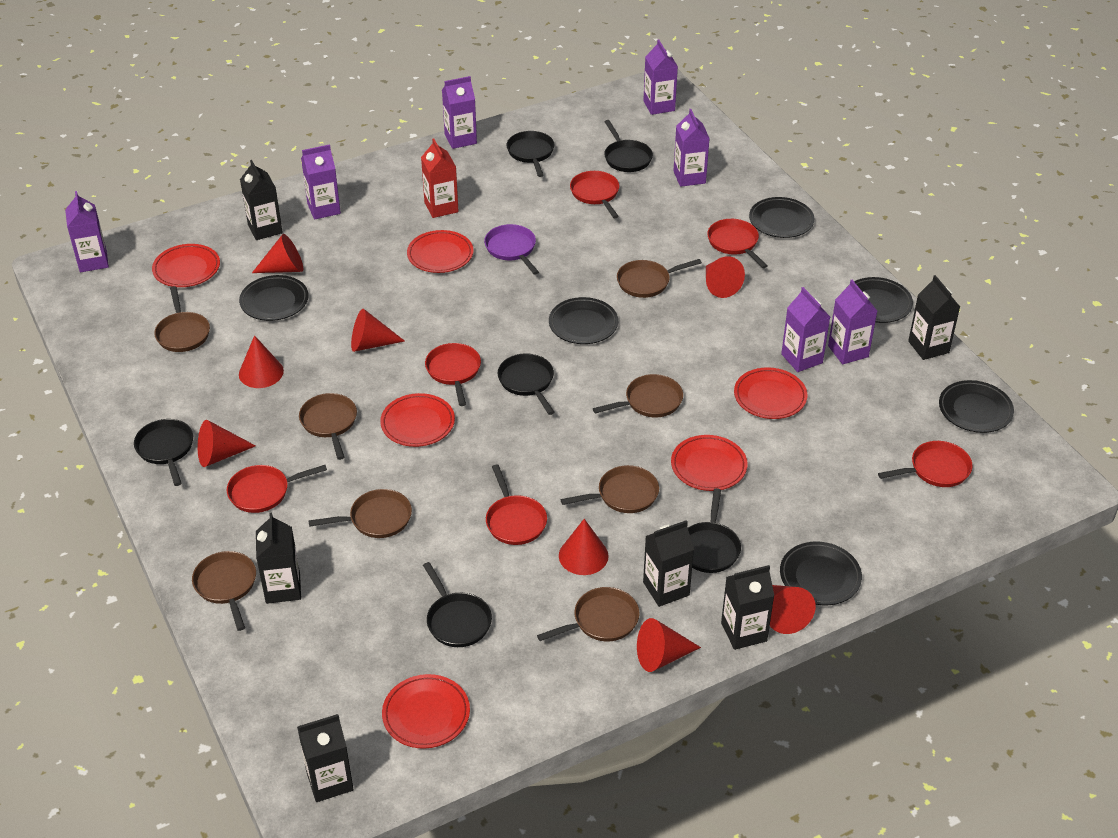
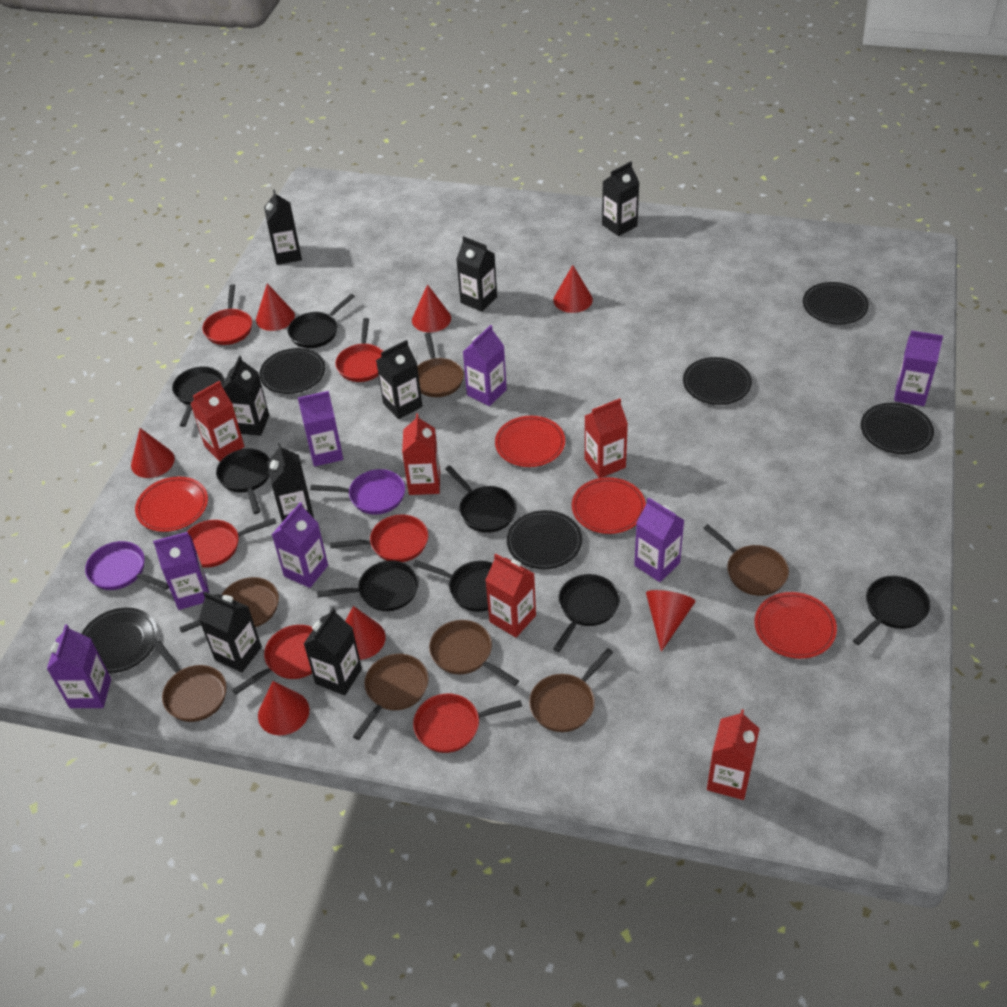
black carton: 6 -> 8
black pan: 6 -> 8
brown pan: 8 -> 7
purple pan: 1 -> 2
red carton: 1 -> 5
red cone: 8 -> 7
red plate: 6 -> 4

